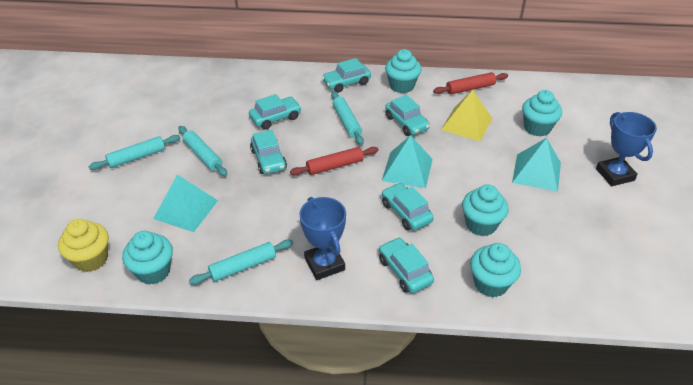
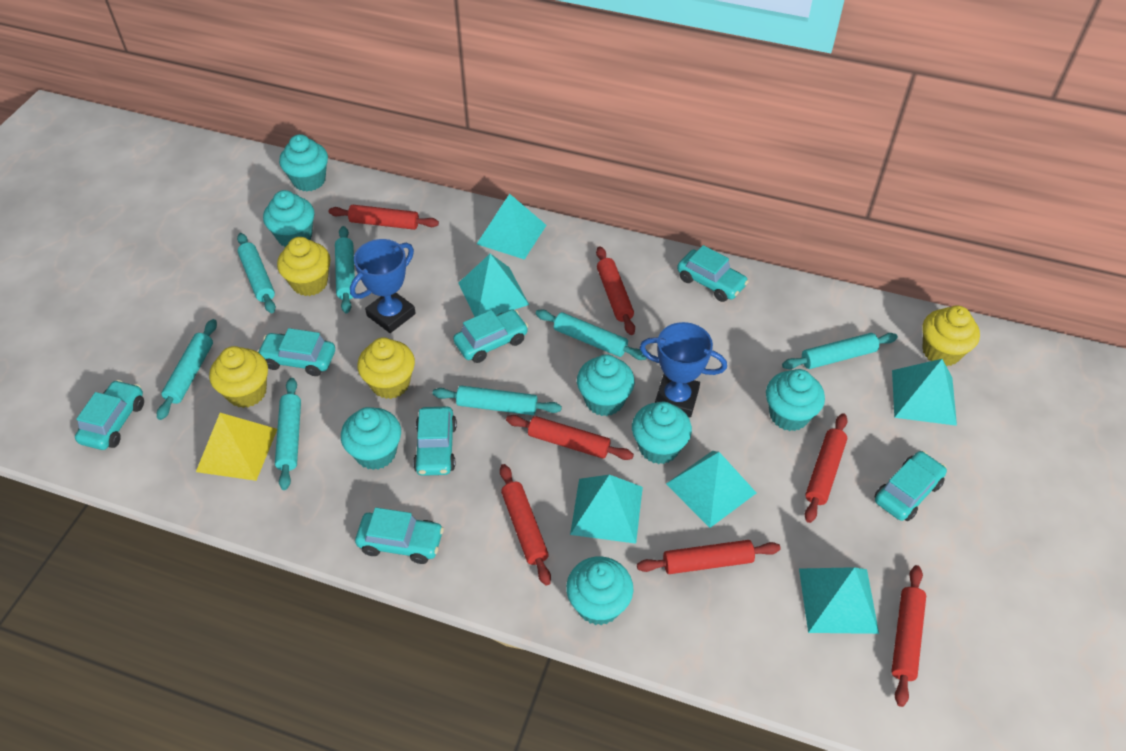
red rolling pin: 2 -> 7
turquoise car: 6 -> 7
turquoise cupcake: 5 -> 7
turquoise pyramid: 3 -> 6
turquoise rolling pin: 4 -> 7
yellow cupcake: 1 -> 4

